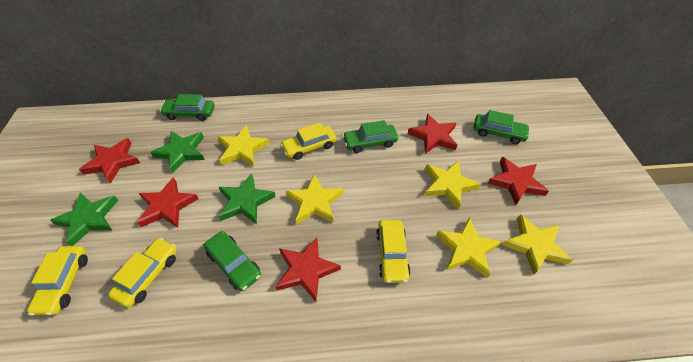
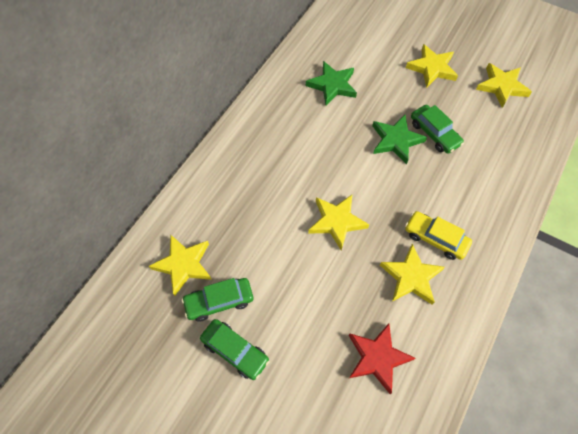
green car: 4 -> 3
green star: 3 -> 2
red star: 5 -> 1
yellow car: 4 -> 1

